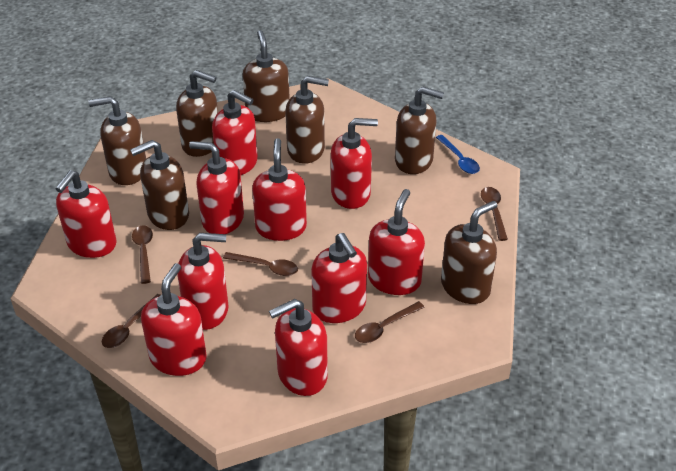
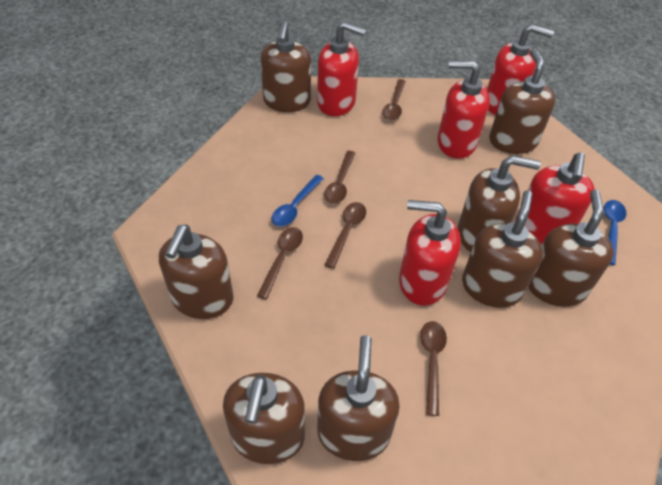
blue spoon: 1 -> 2
brown soap dispenser: 7 -> 8
red soap dispenser: 10 -> 5

